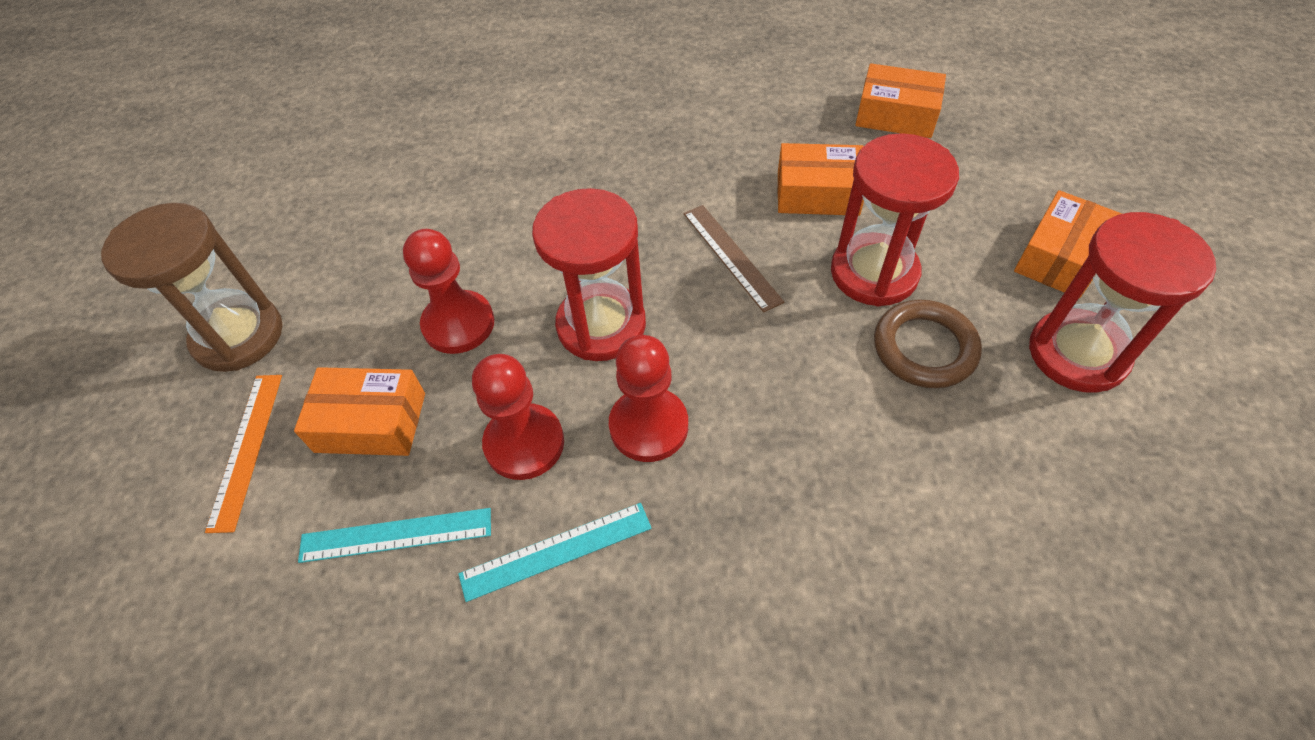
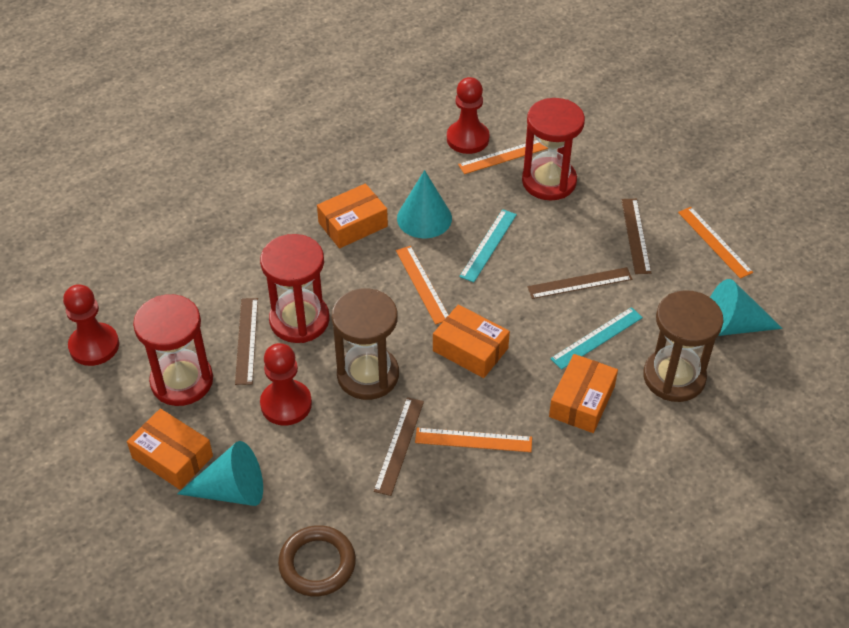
brown hourglass: 1 -> 2
brown ruler: 1 -> 4
orange ruler: 1 -> 4
turquoise cone: 0 -> 3

